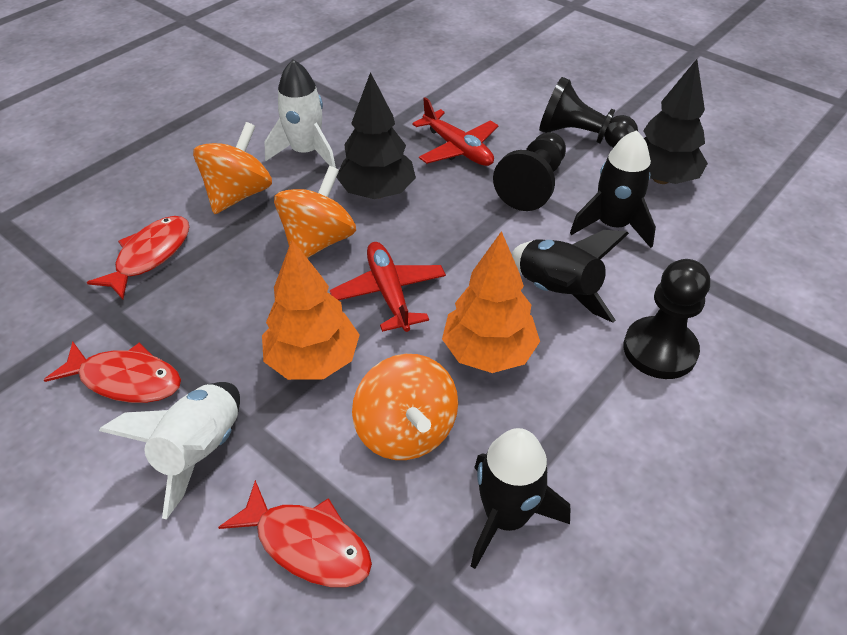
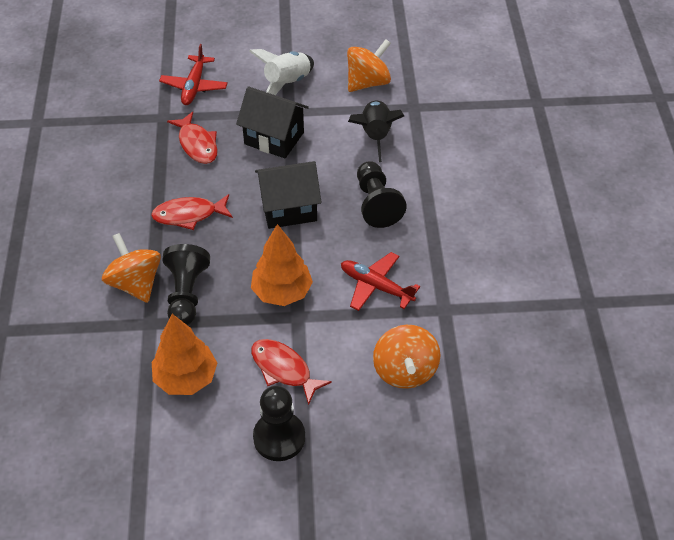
black house: 0 -> 2
black rocket: 3 -> 1
black tree: 2 -> 0
white rocket: 2 -> 1

